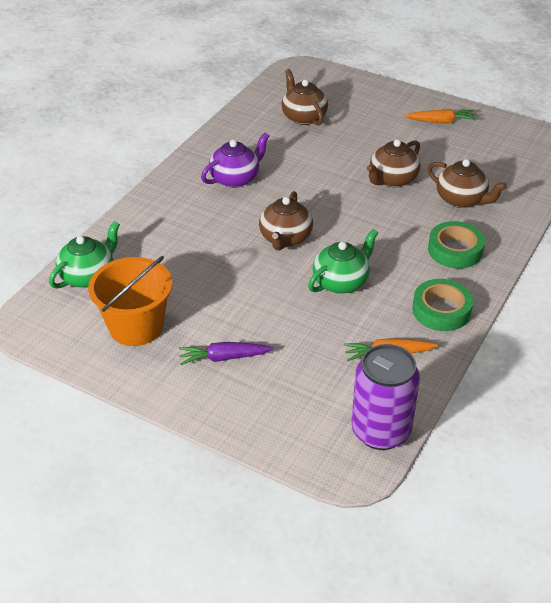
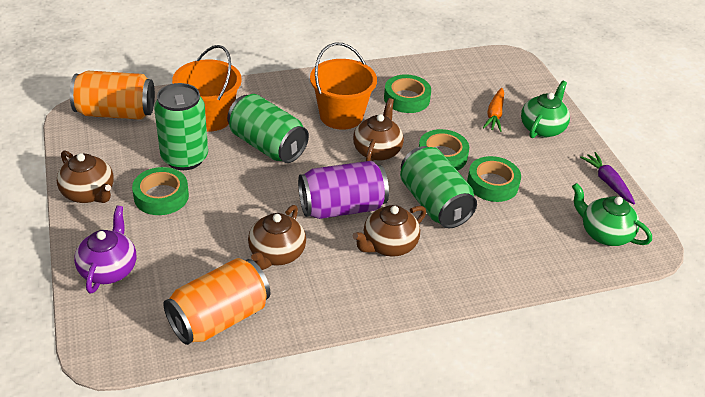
green can: 0 -> 3
green tape: 2 -> 4
orange bucket: 1 -> 2
orange can: 0 -> 2
orange carrot: 2 -> 1

